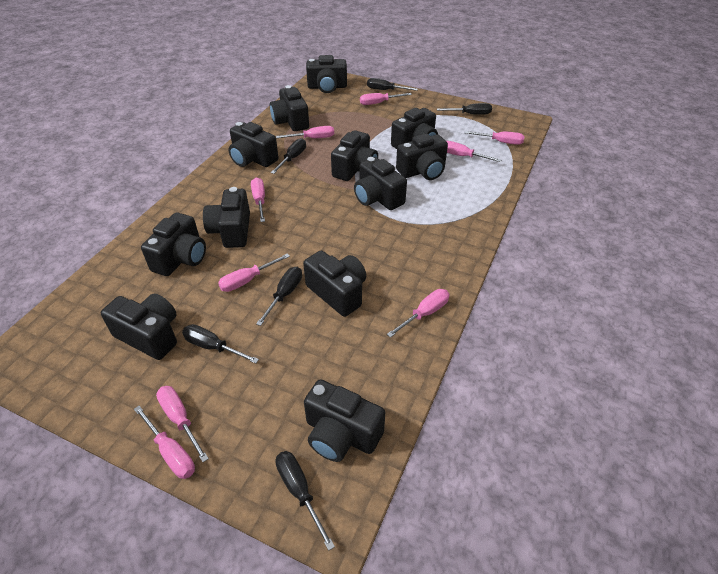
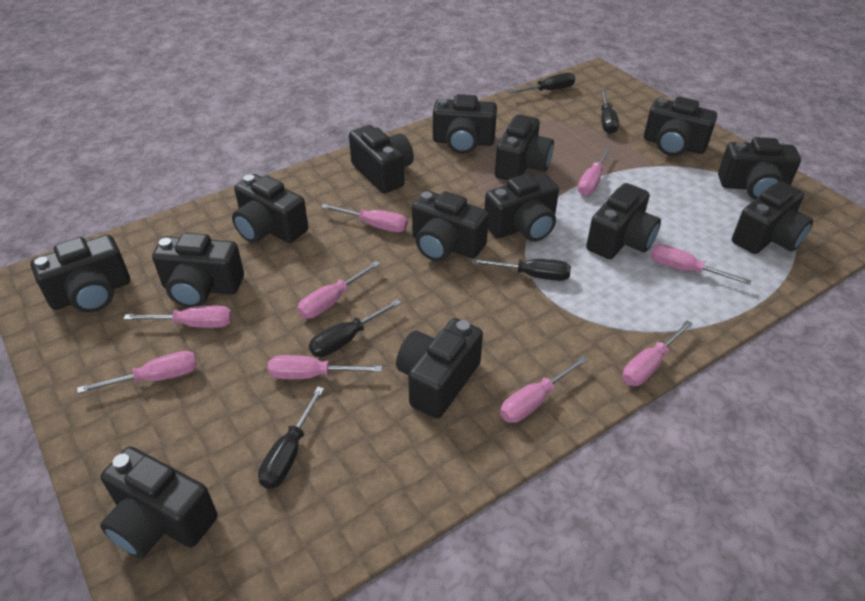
black camera: 12 -> 14
black screwdriver: 6 -> 5

